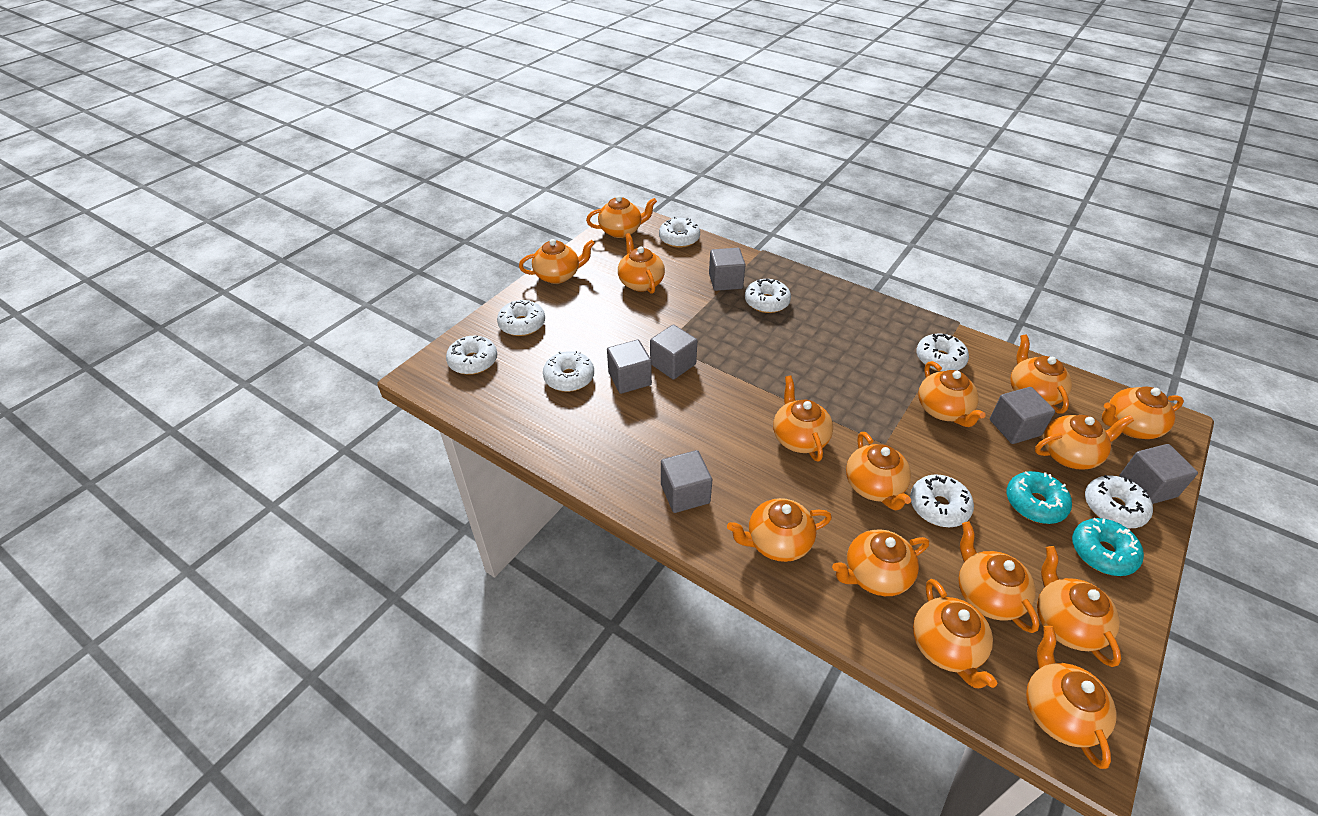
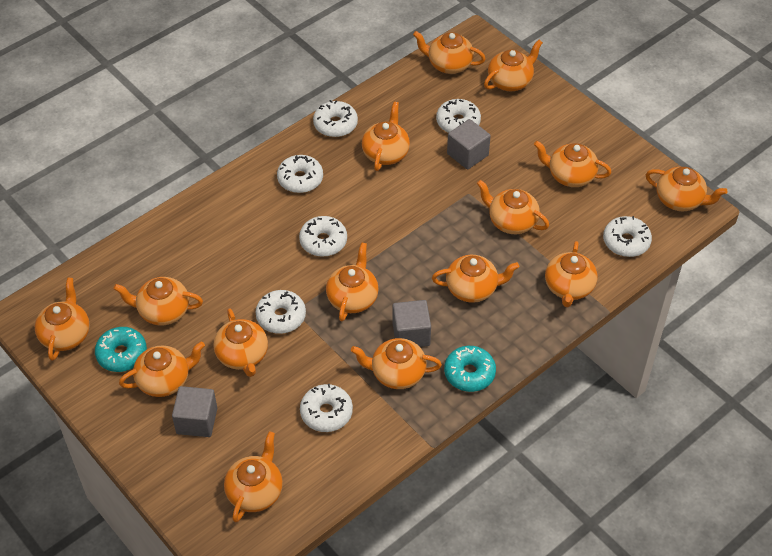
grey cube: 6 -> 3
white donut: 8 -> 7

